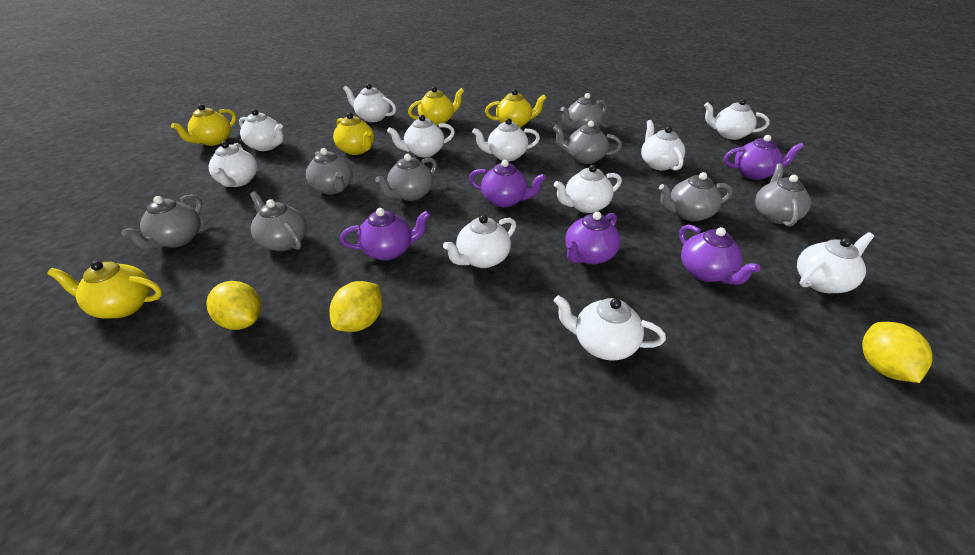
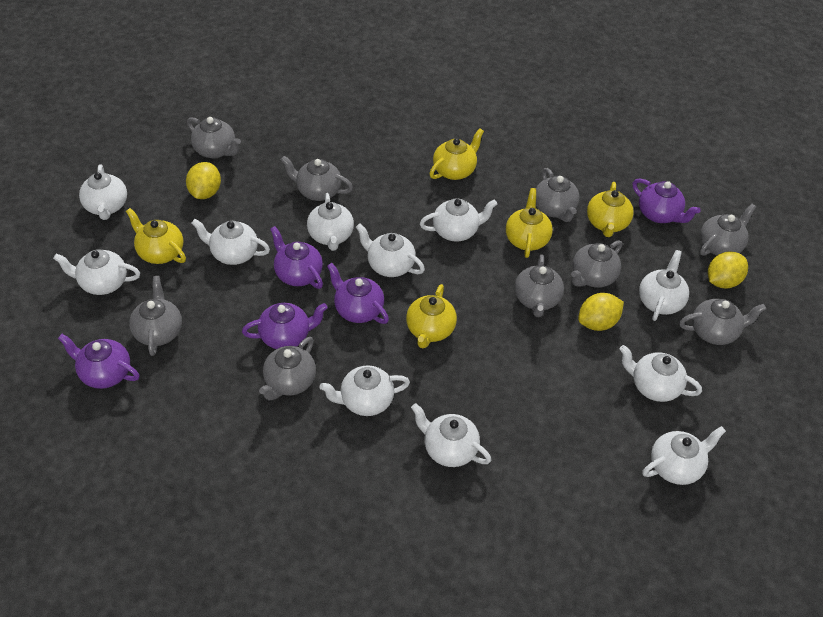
grey teapot: 8 -> 9

